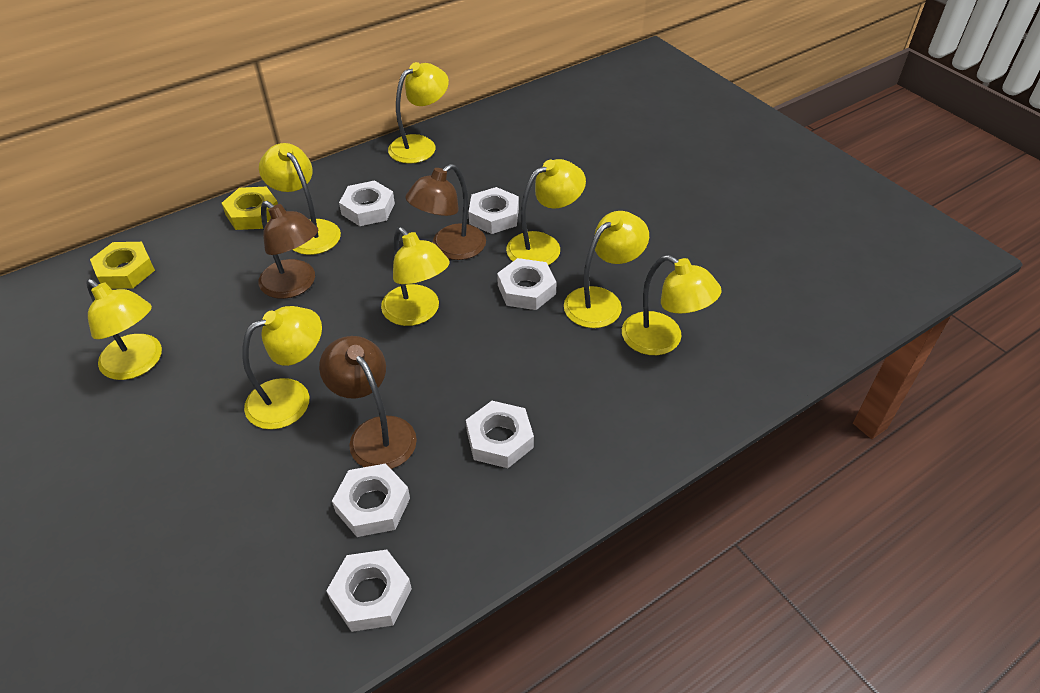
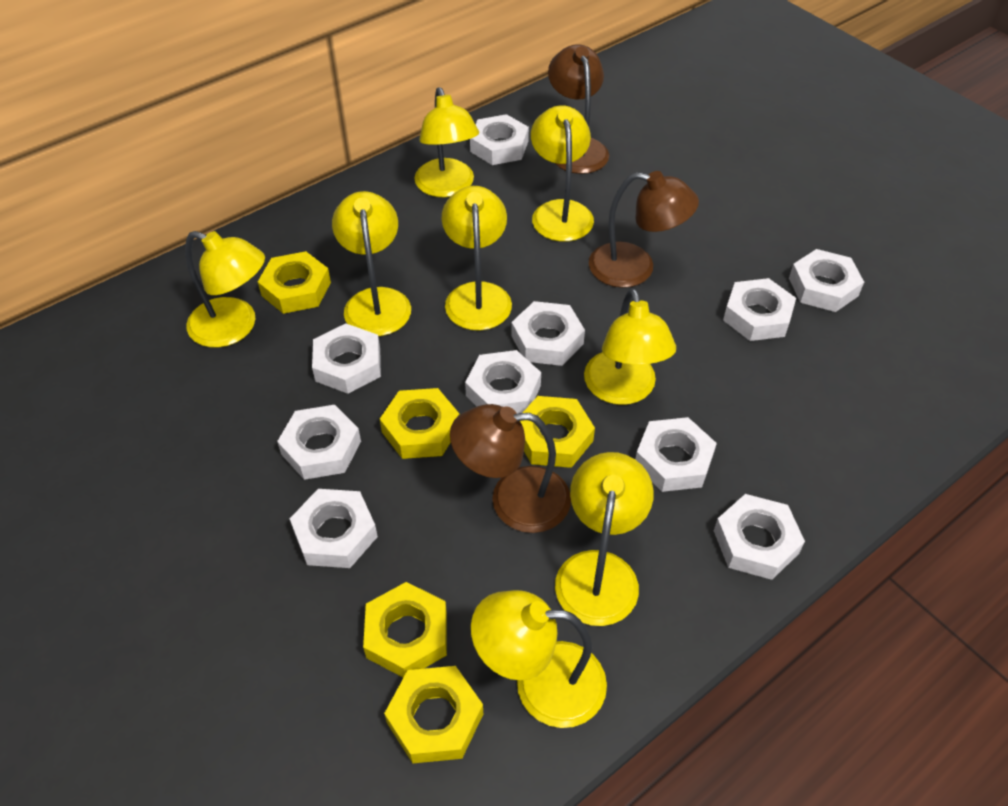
white nut: 6 -> 10
yellow nut: 2 -> 5

